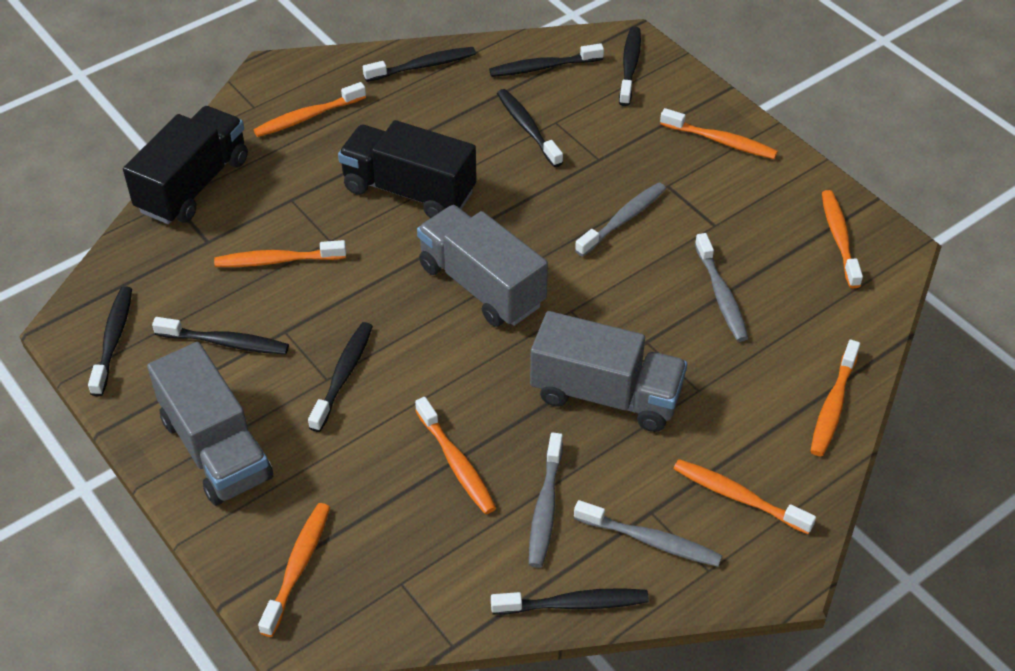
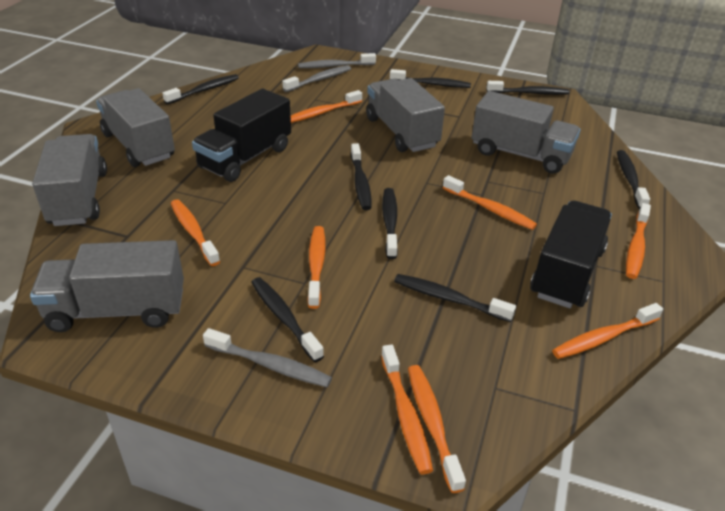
grey toothbrush: 4 -> 3
grey truck: 3 -> 5

